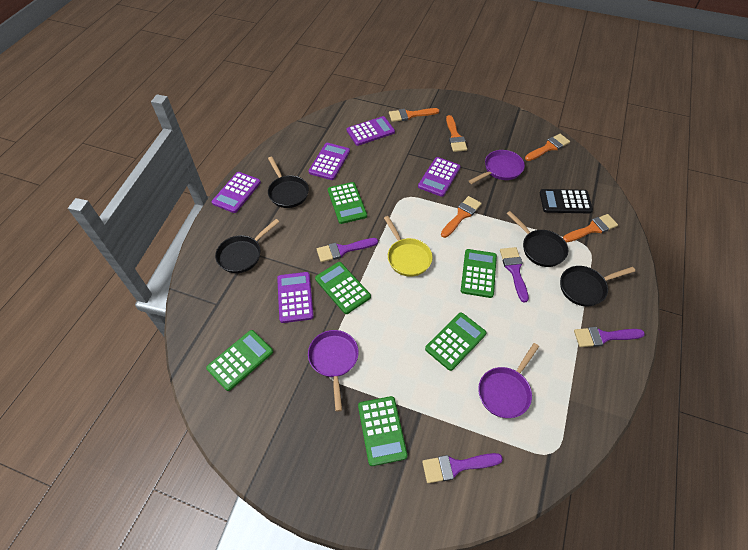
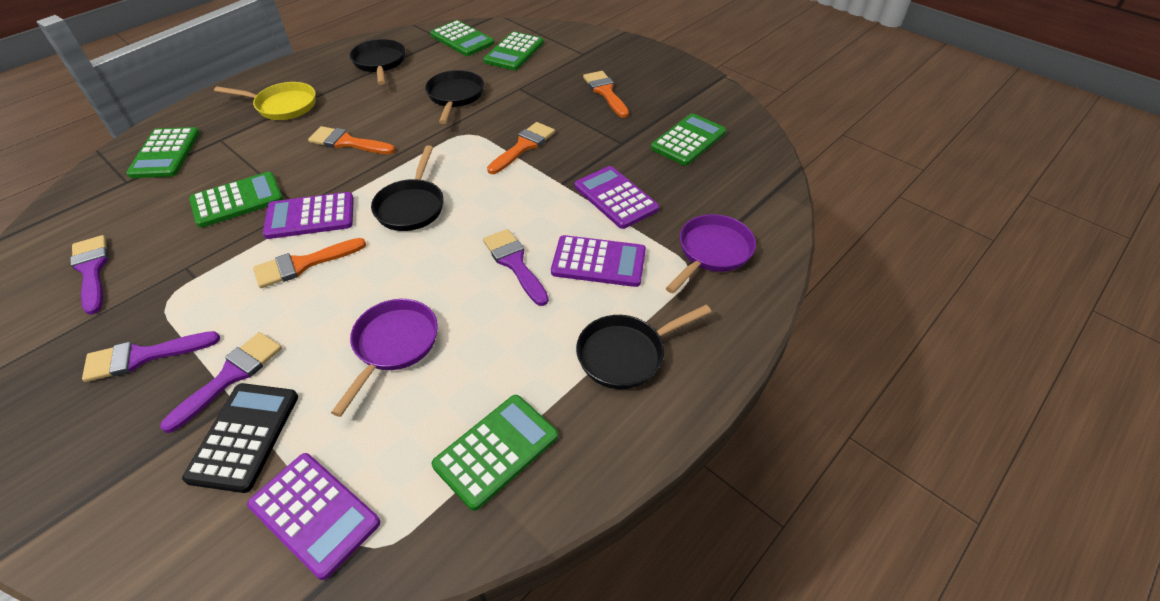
orange brush: 5 -> 4
purple calculator: 5 -> 4
purple pan: 3 -> 2

